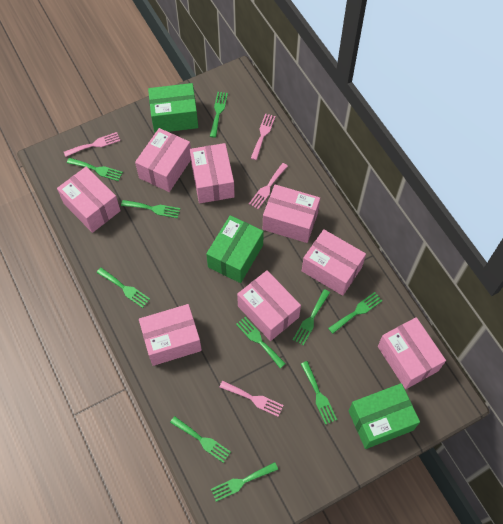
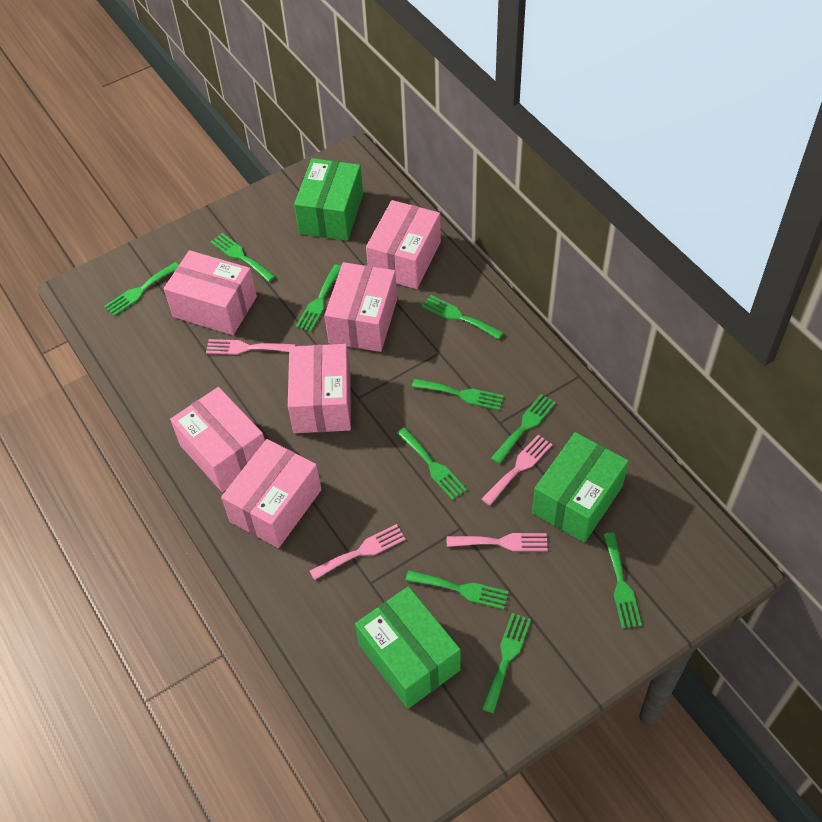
pink box: 8 -> 6

